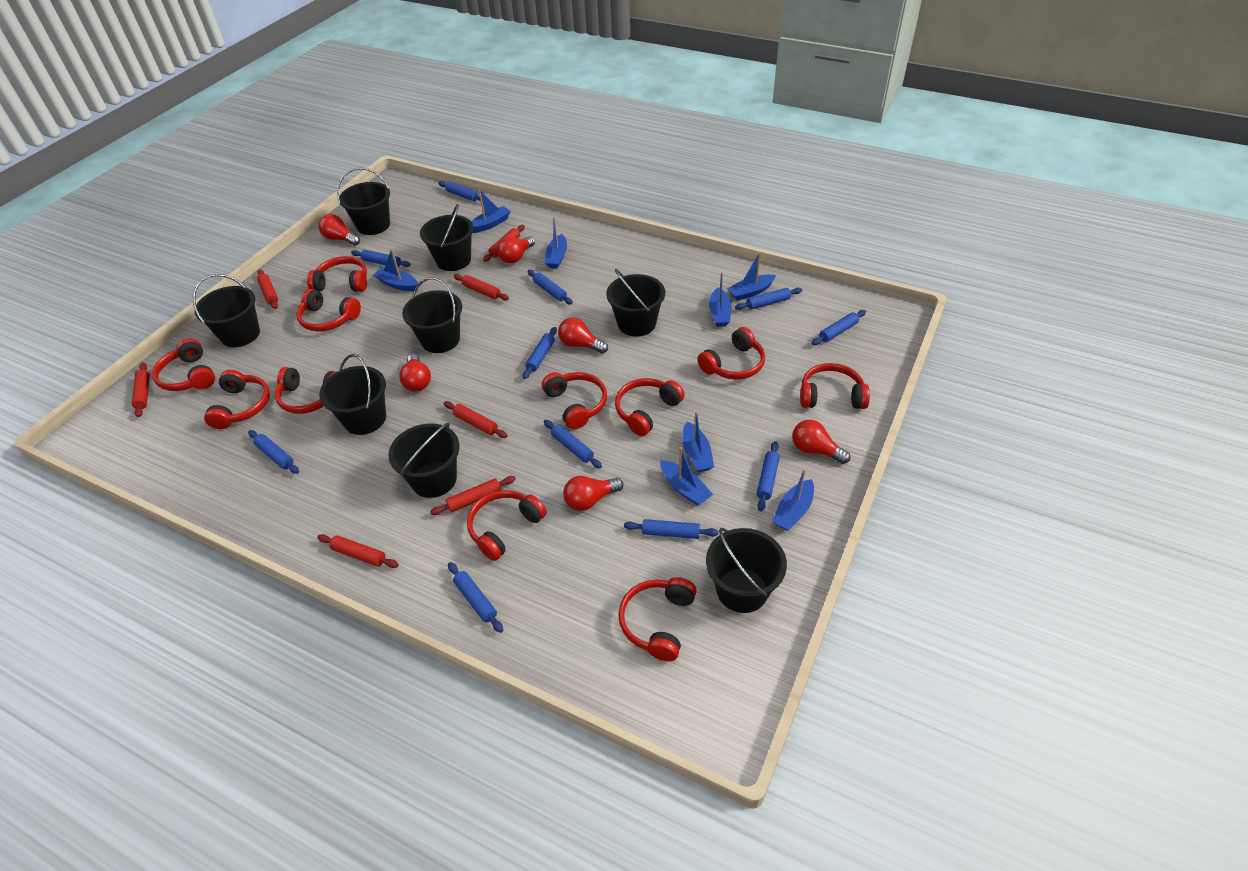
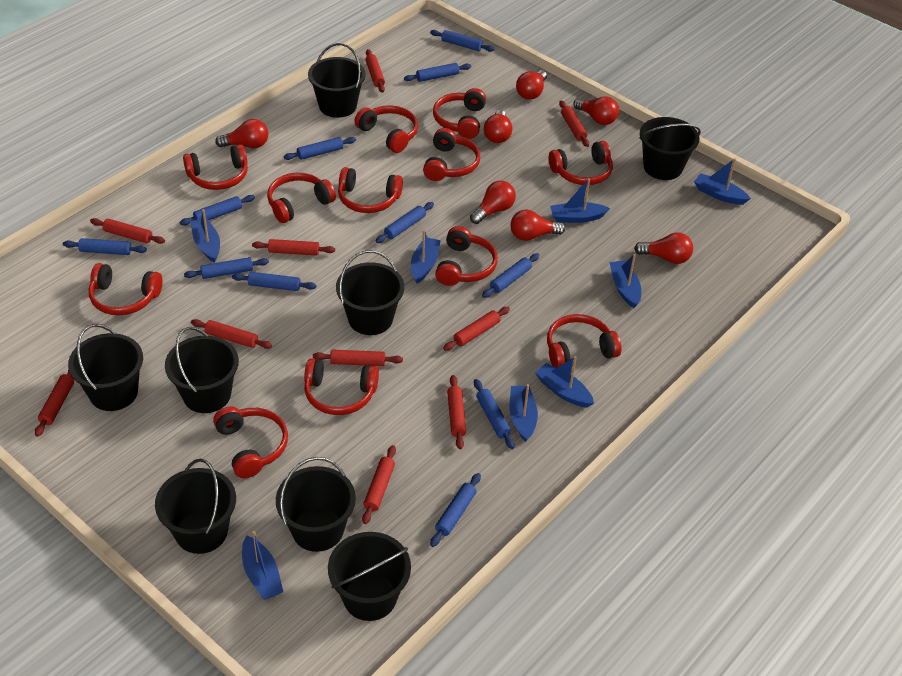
red headphones: 11 -> 12
red light bulb: 6 -> 7
red rolling pin: 7 -> 10

